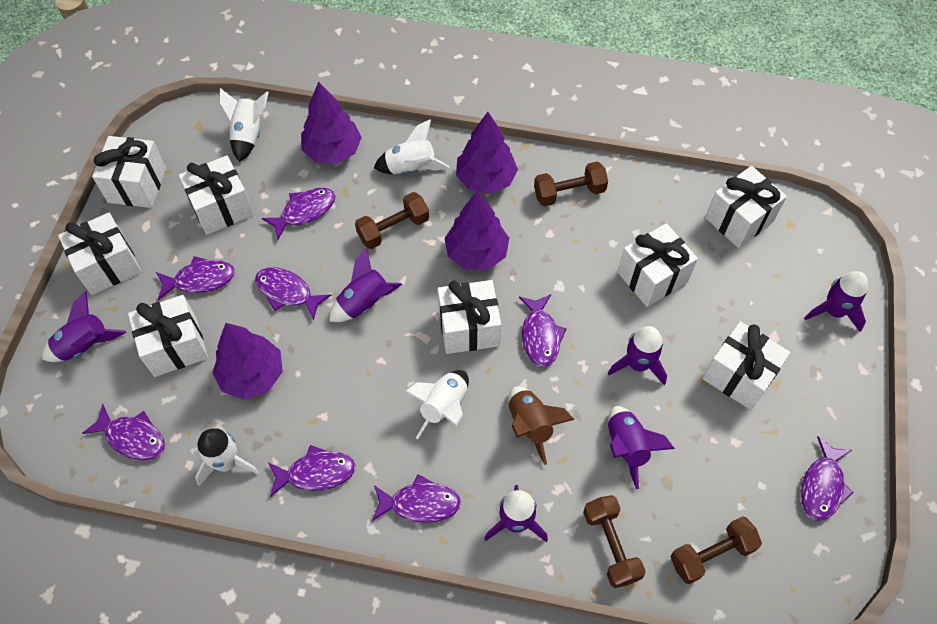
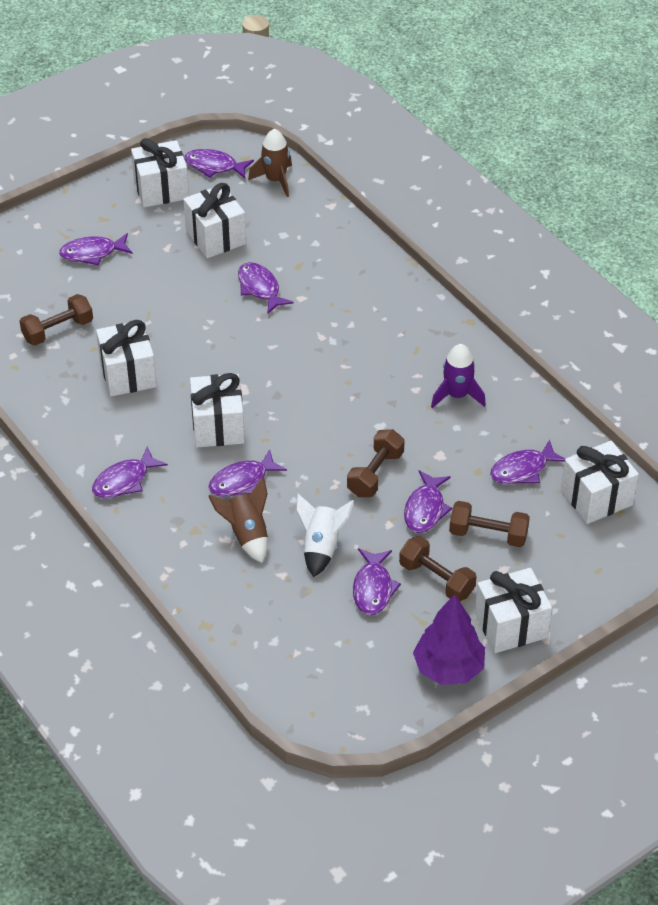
brown rocket: 1 -> 2
purple rocket: 6 -> 1
purple tree: 4 -> 1
white gift: 8 -> 6
white rocket: 4 -> 1

